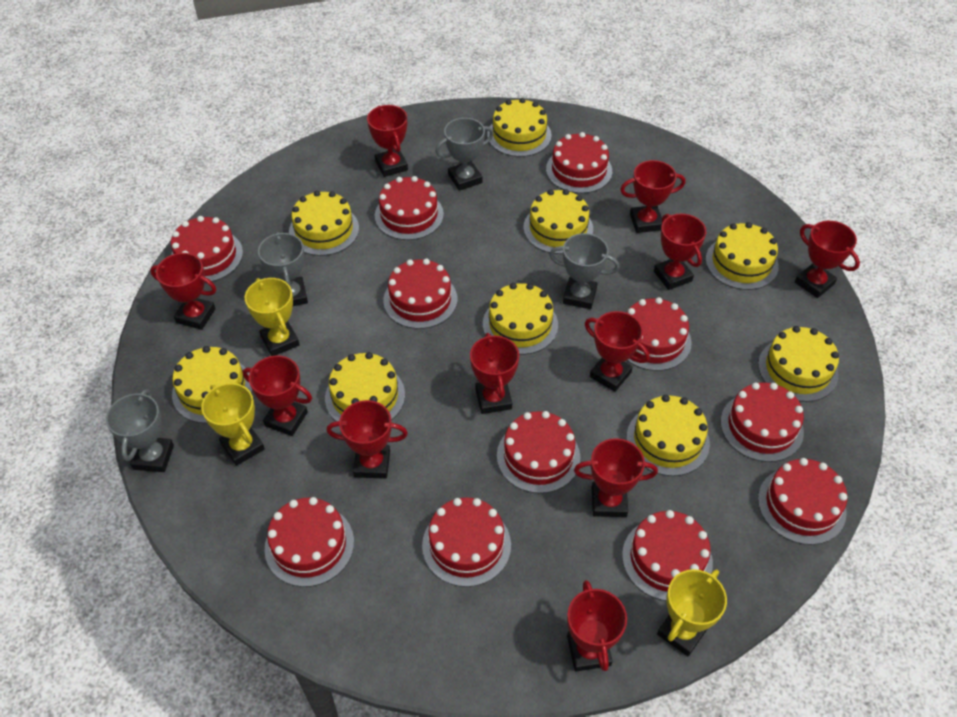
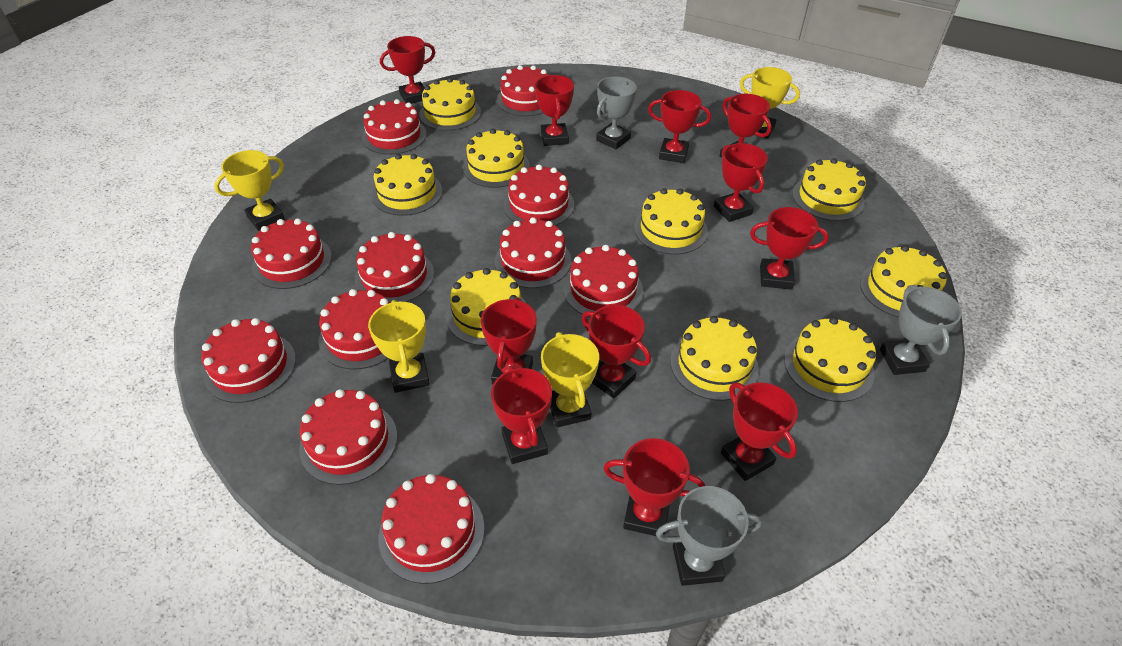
grey trophy: 4 -> 3
yellow trophy: 3 -> 4

